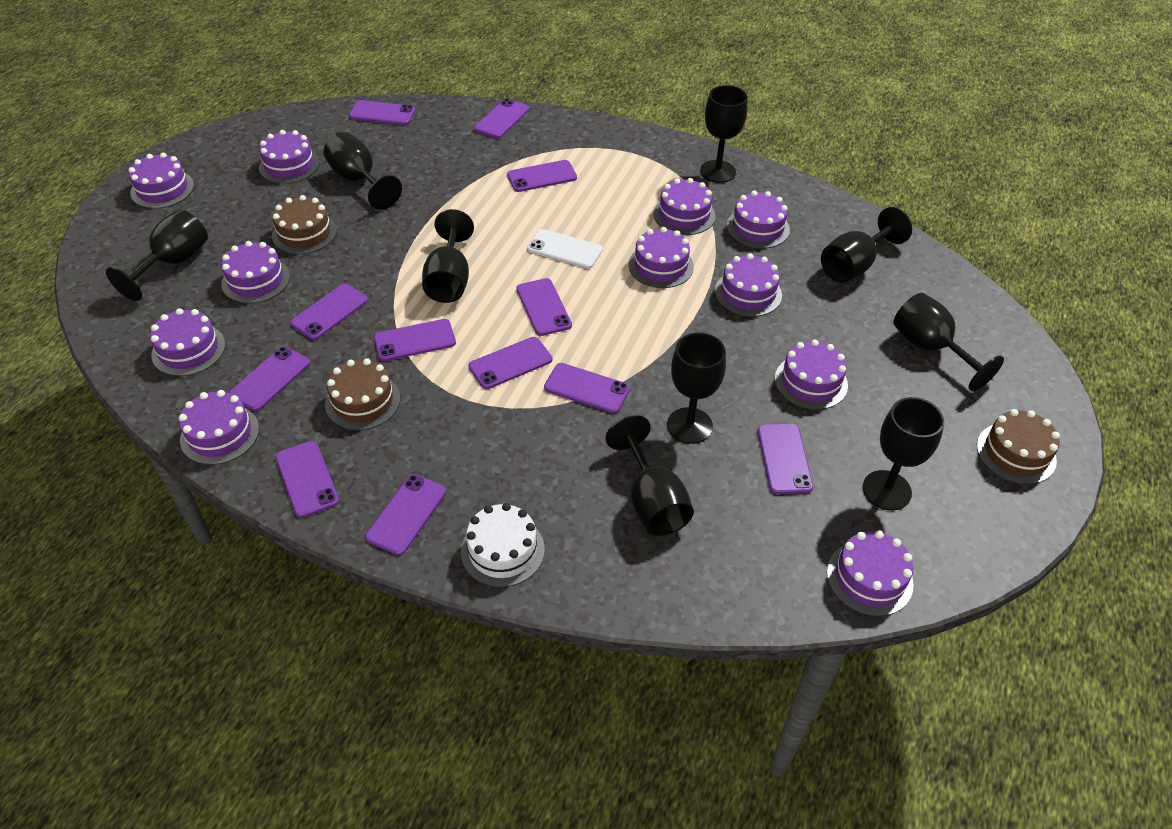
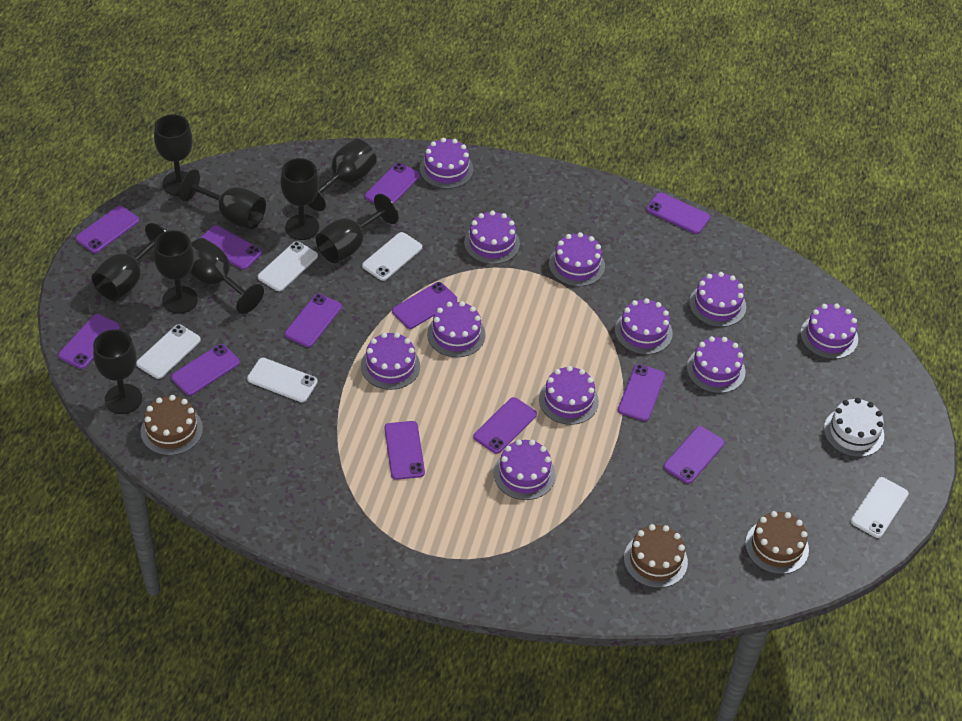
white phone: 1 -> 5

